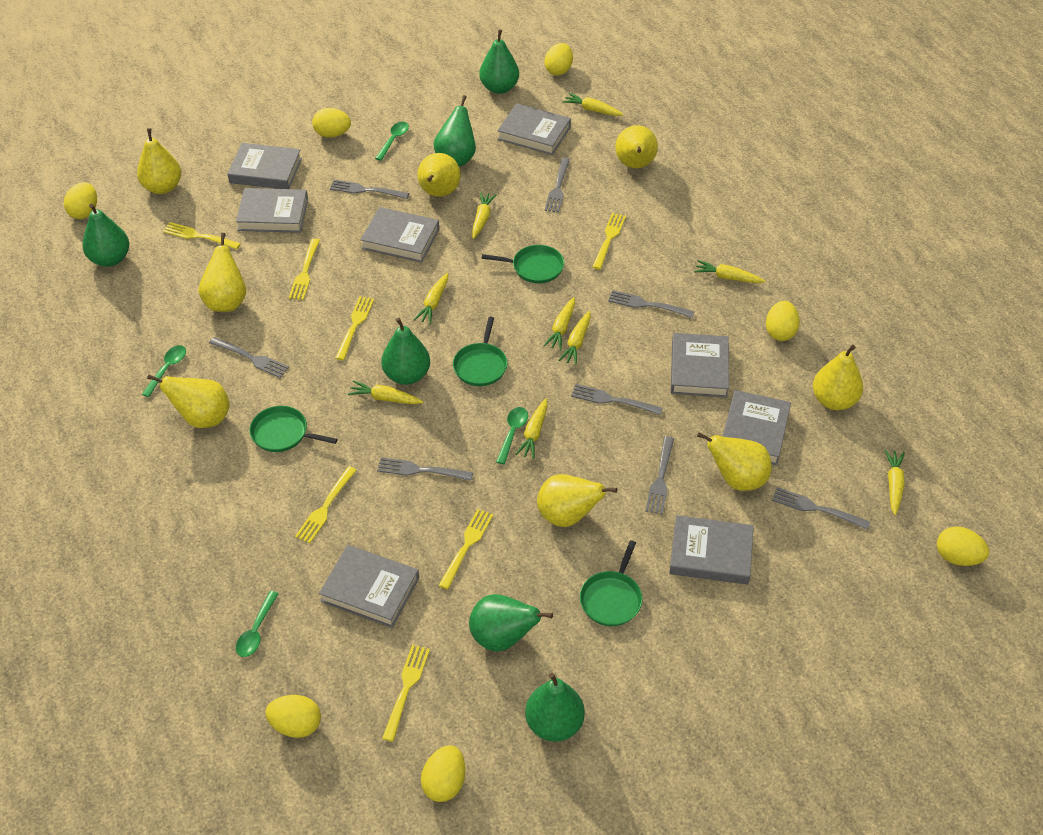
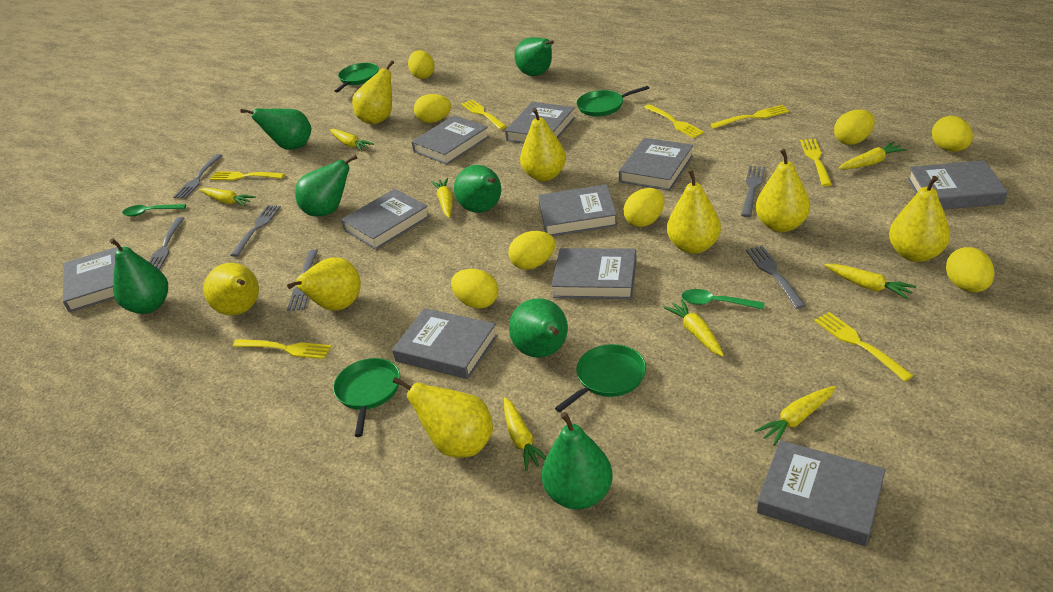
green pear: 6 -> 7
green spoon: 4 -> 2
grey book: 8 -> 10
grey fork: 8 -> 6
yellow carrot: 9 -> 8
yellow egg: 7 -> 8

